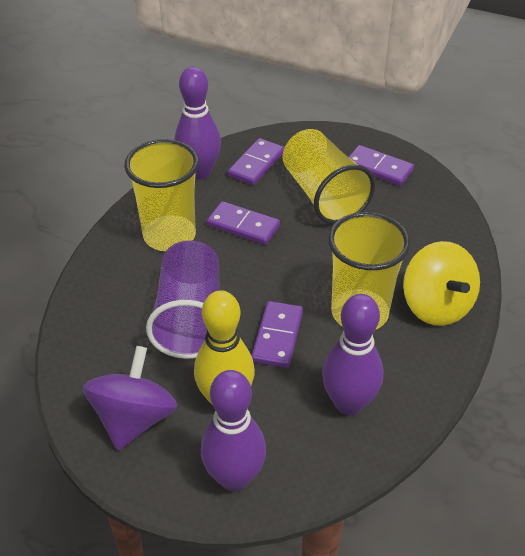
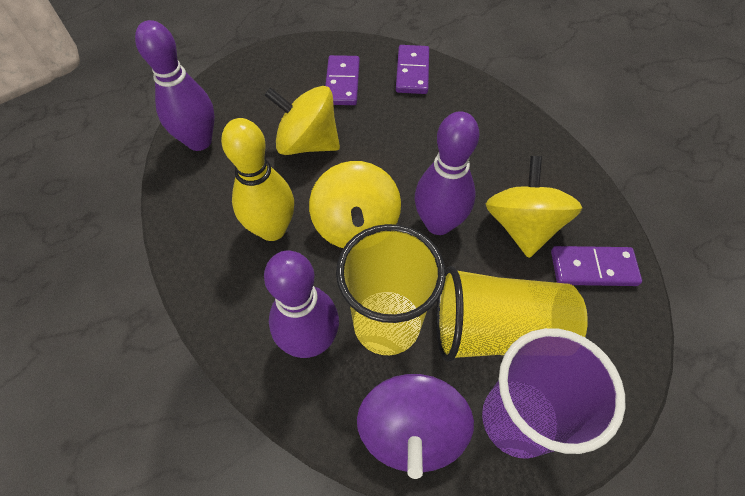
purple domino: 4 -> 3
yellow cup: 3 -> 2
yellow spinning top: 1 -> 3

